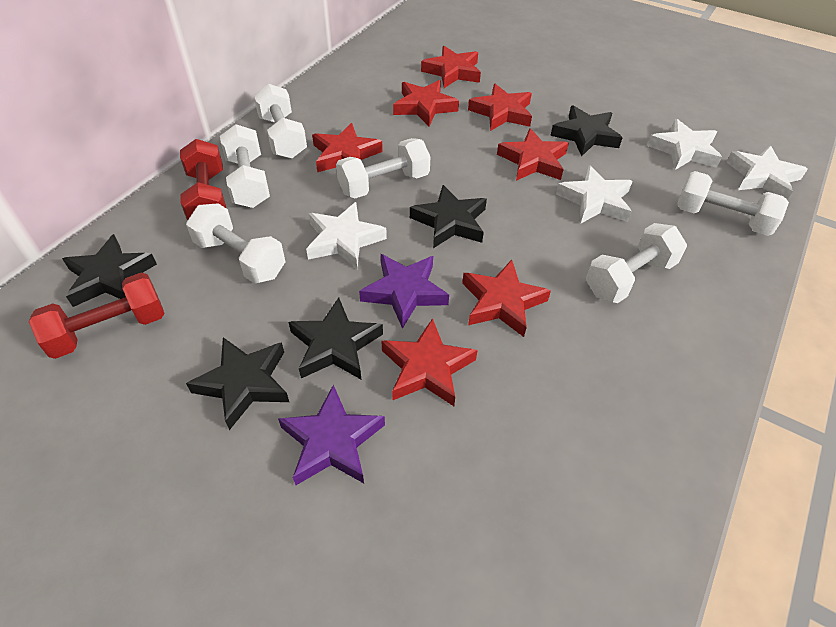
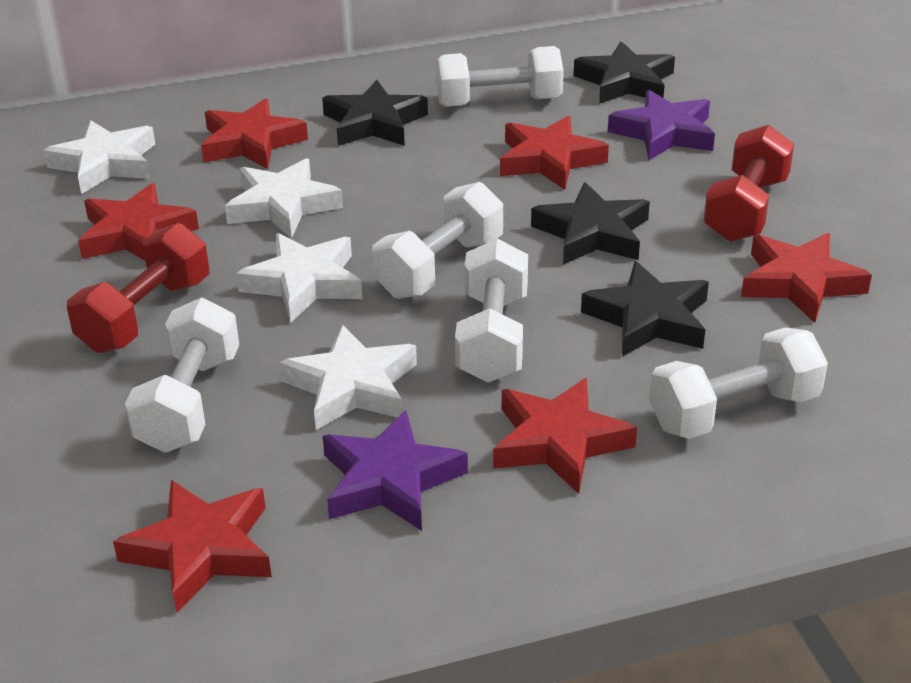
black star: 5 -> 4
red star: 7 -> 6
white dumbbell: 6 -> 5

